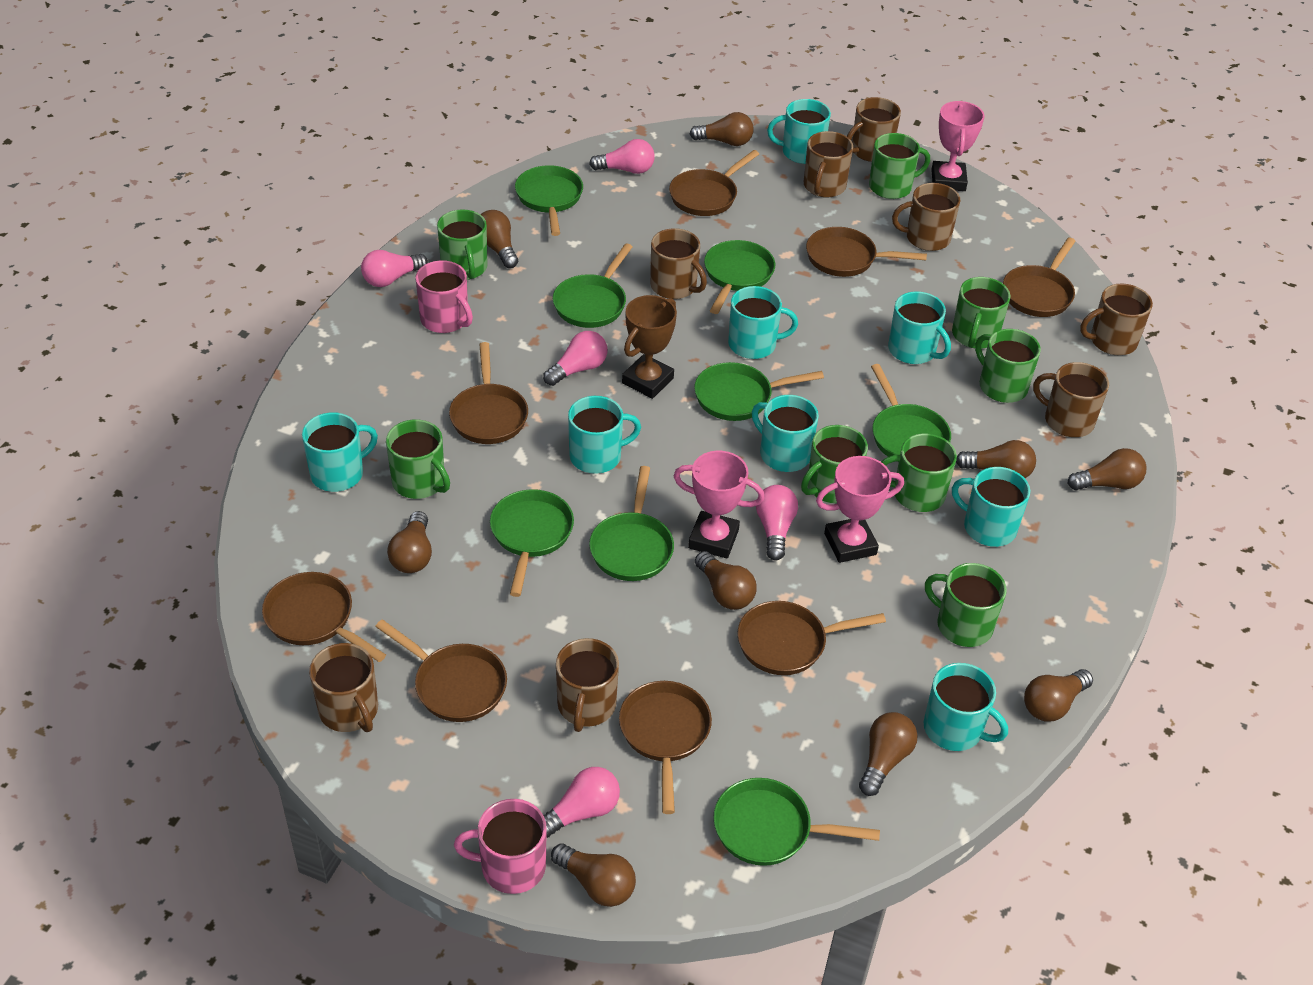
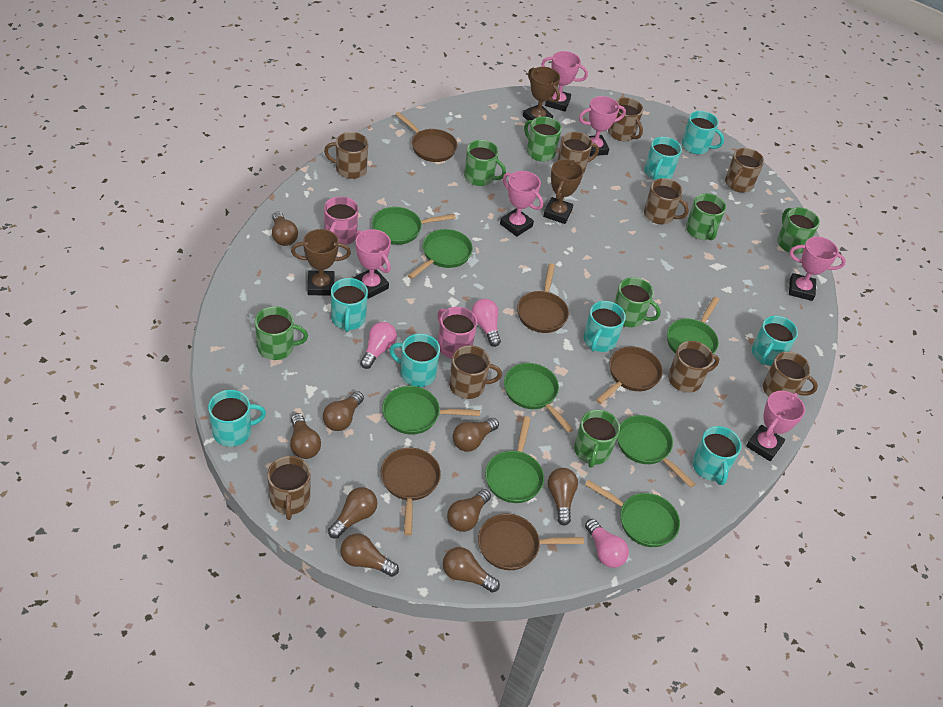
brown mug: 8 -> 9
brown pan: 8 -> 5
brown trophy: 1 -> 3
green mug: 8 -> 7
pink light bulb: 5 -> 3
pink trophy: 3 -> 6

